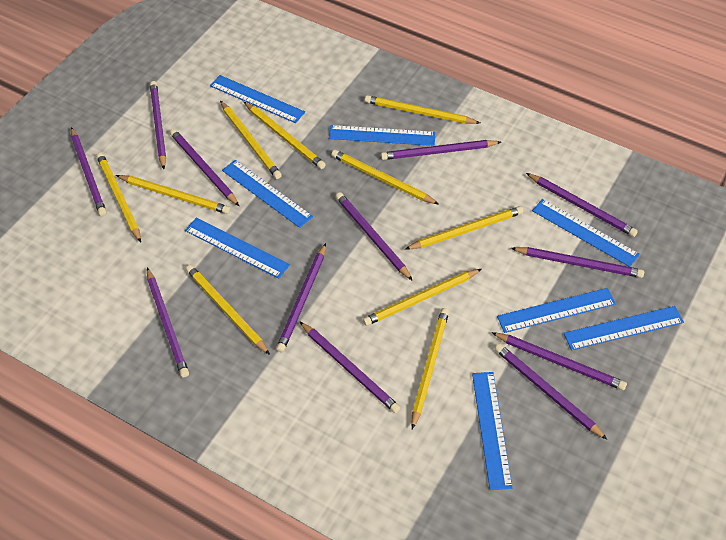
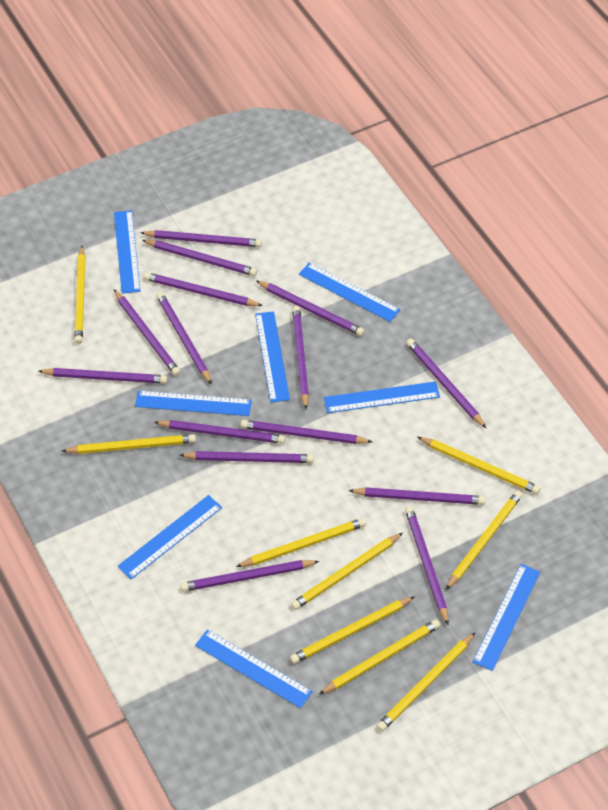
purple pencil: 12 -> 15
yellow pencil: 10 -> 9

